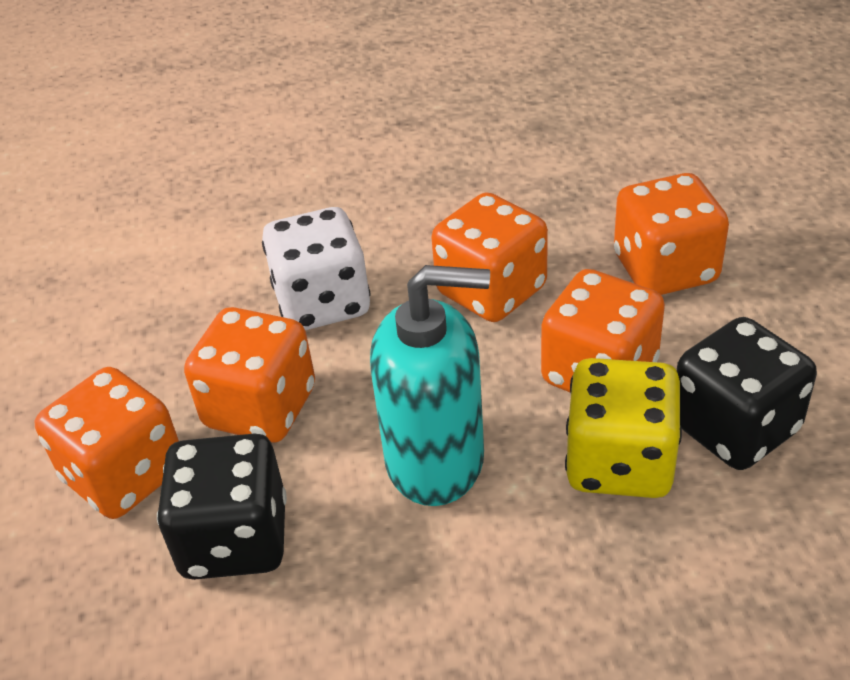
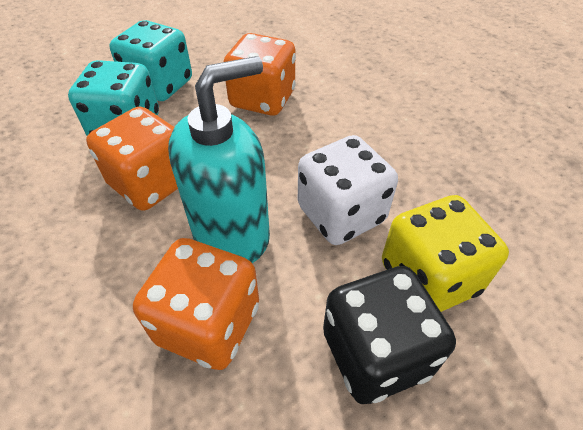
black dice: 2 -> 1
orange dice: 5 -> 3
turquoise dice: 0 -> 2

